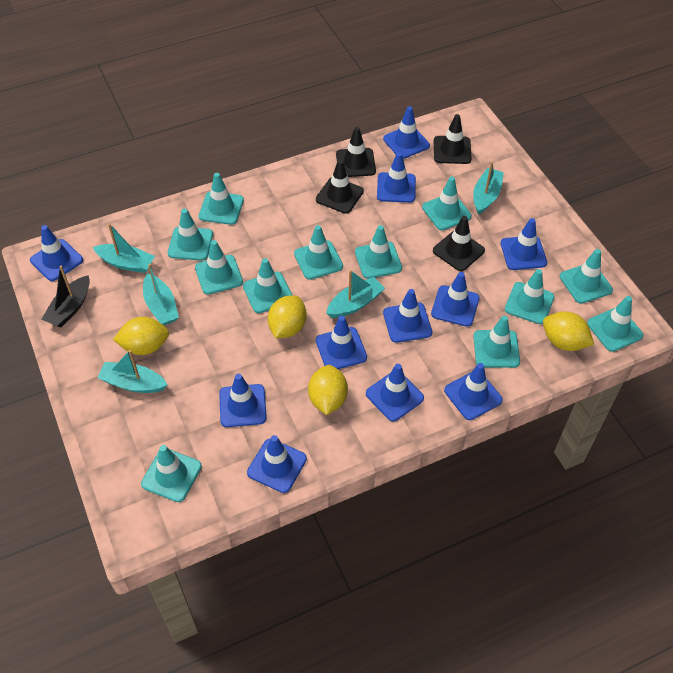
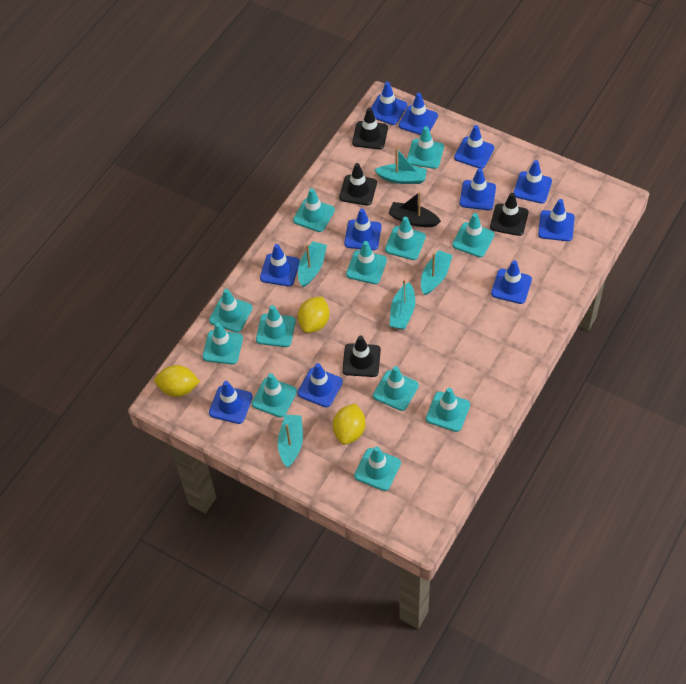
yellow lemon: 4 -> 3

